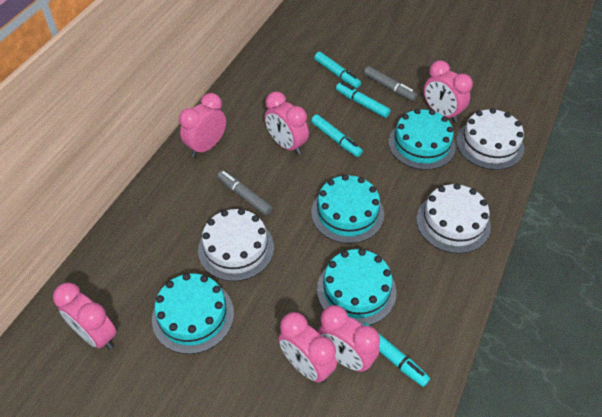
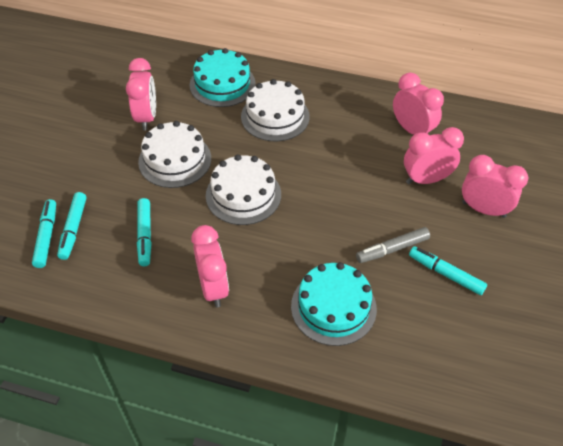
grey marker: 2 -> 1
pink clock: 6 -> 5
turquoise cake: 4 -> 2

